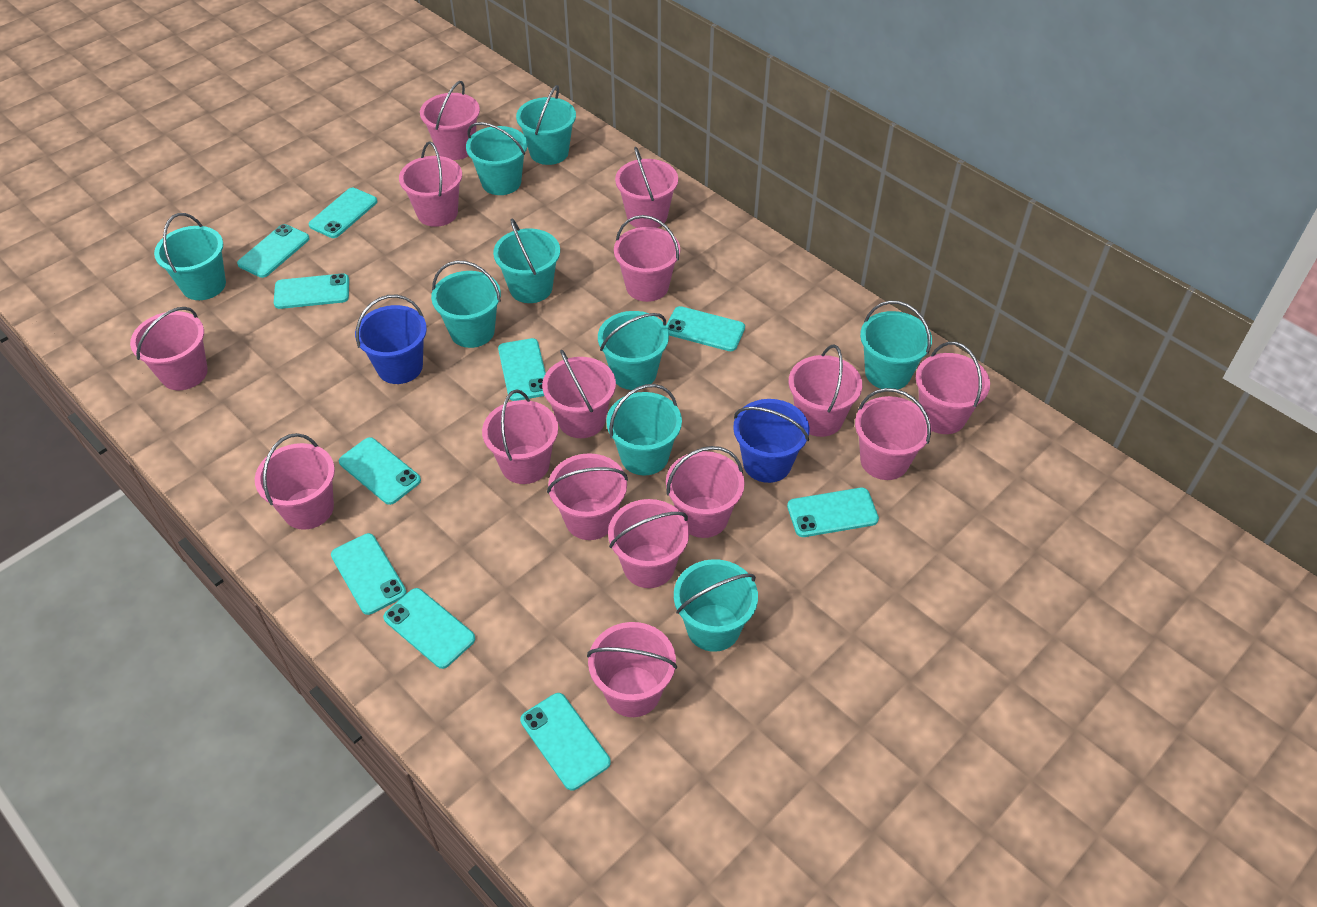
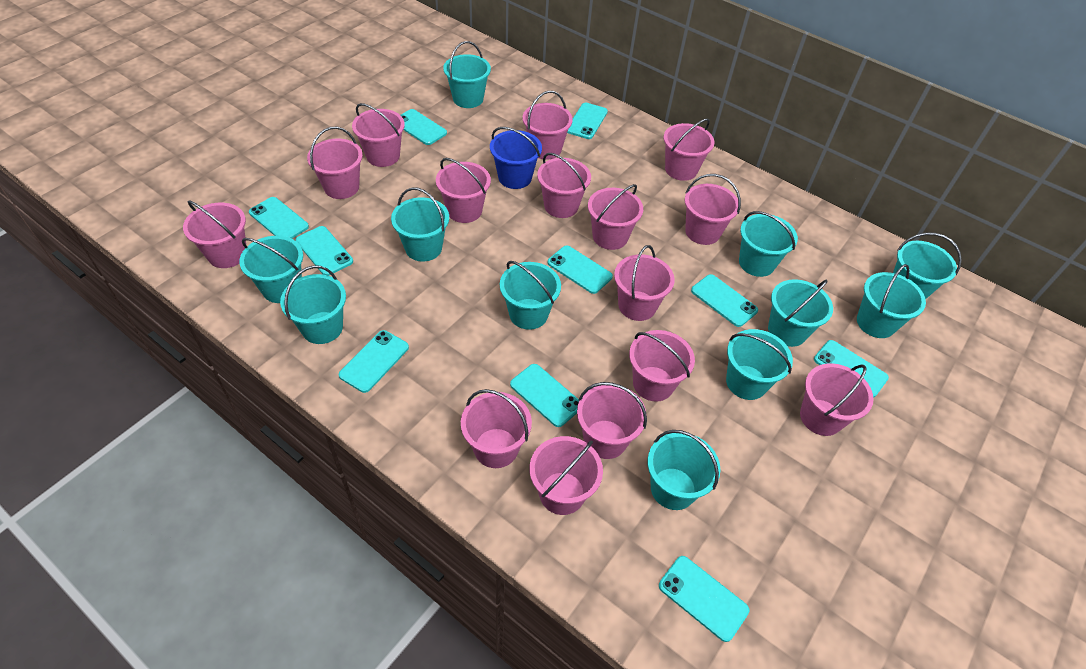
blue bucket: 2 -> 1
turquoise bucket: 9 -> 11

